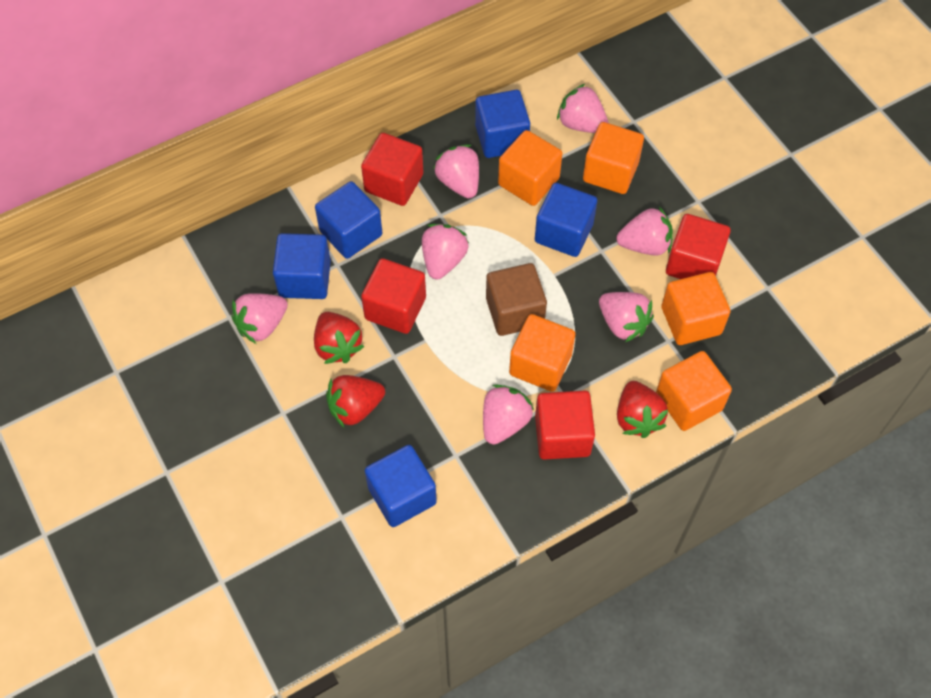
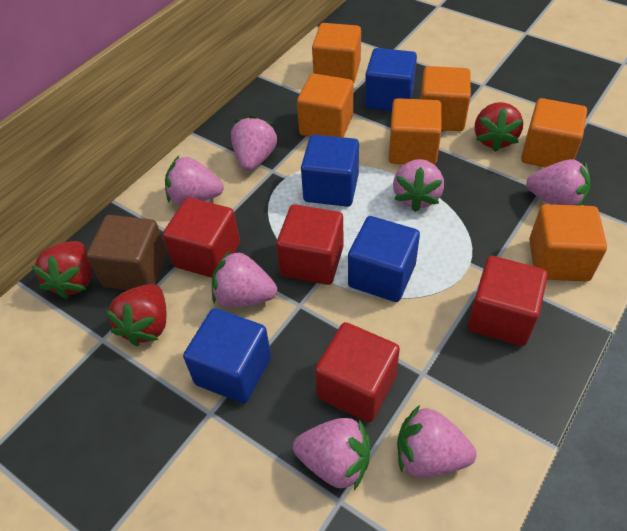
blue cube: 5 -> 4
orange cube: 5 -> 6

